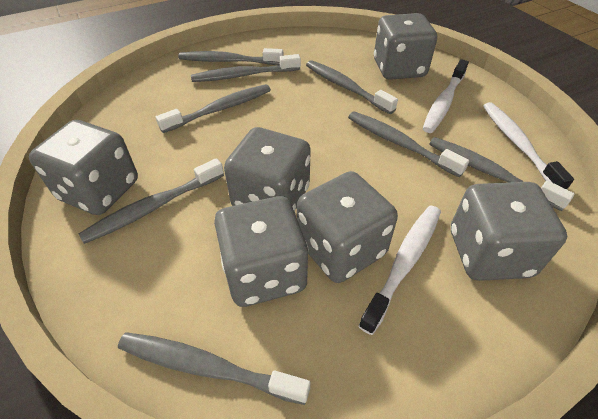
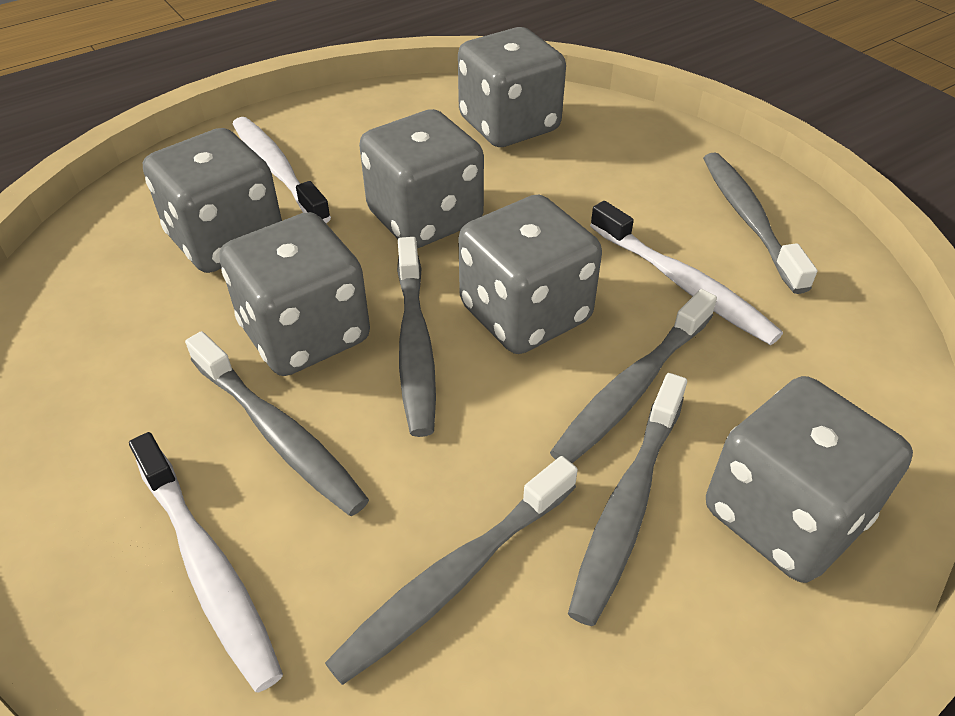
grey toothbrush: 8 -> 6

